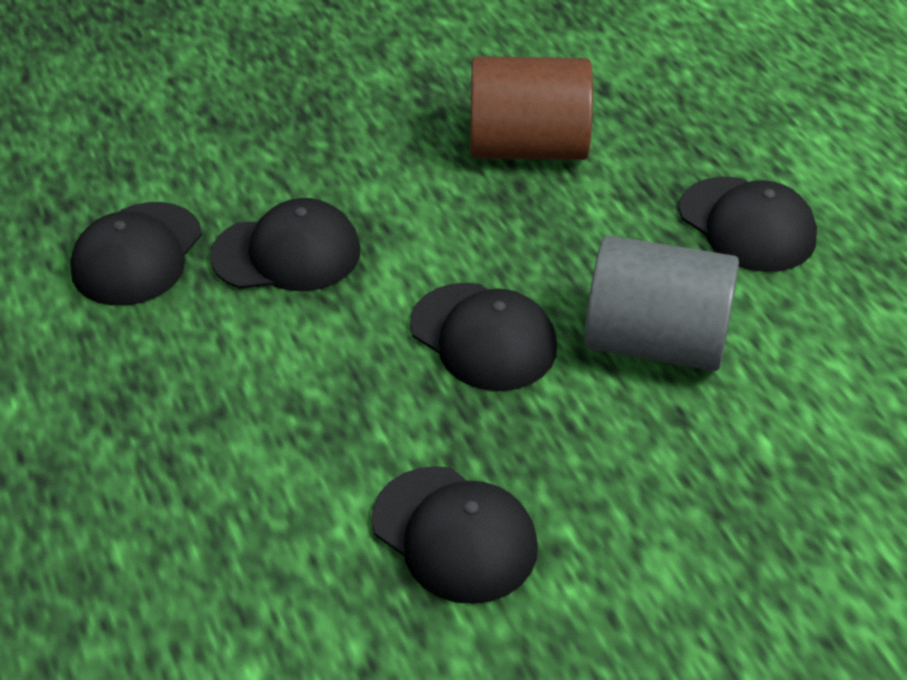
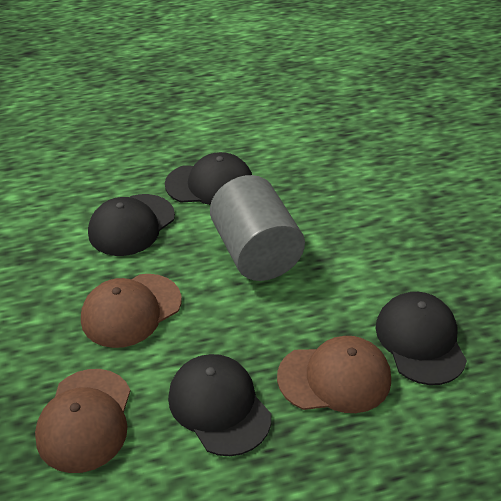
black cap: 5 -> 4
brown cap: 0 -> 3
brown cylinder: 1 -> 0

